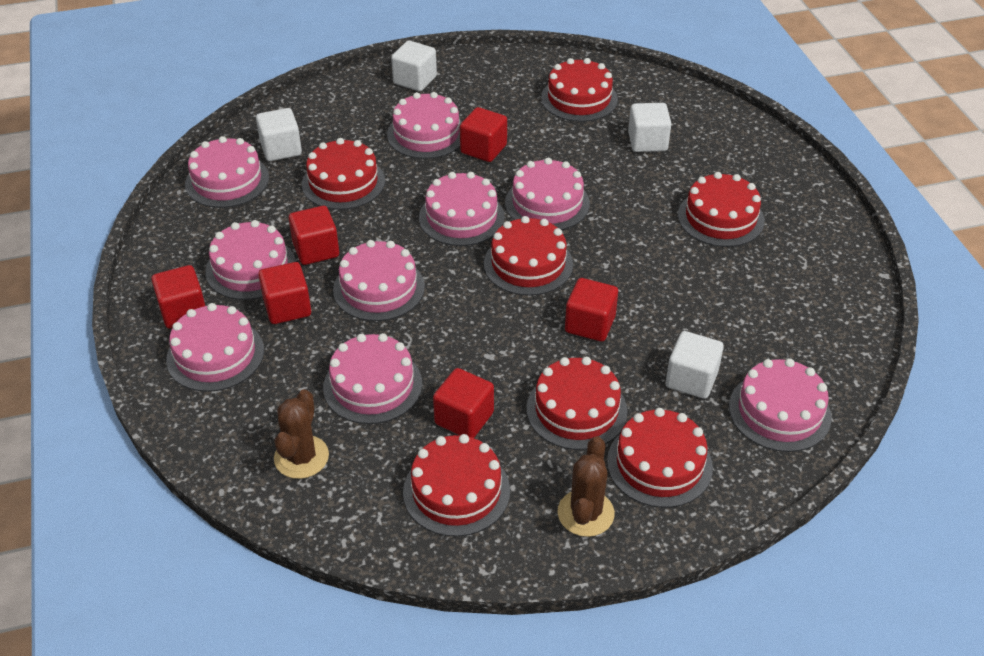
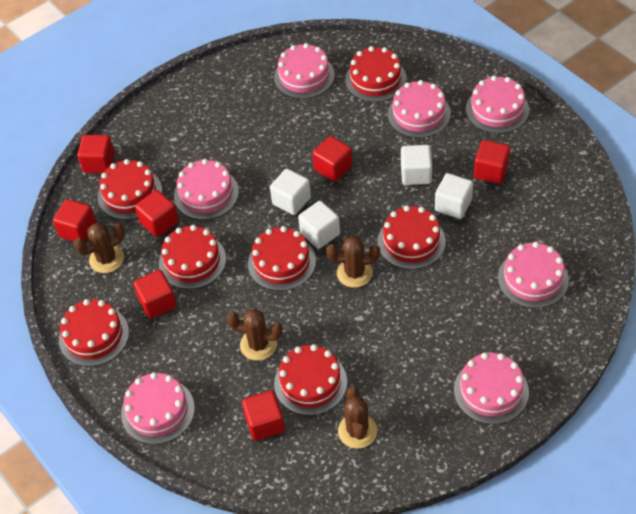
brown cactus: 2 -> 4
pink cake: 9 -> 7
red cube: 6 -> 7

